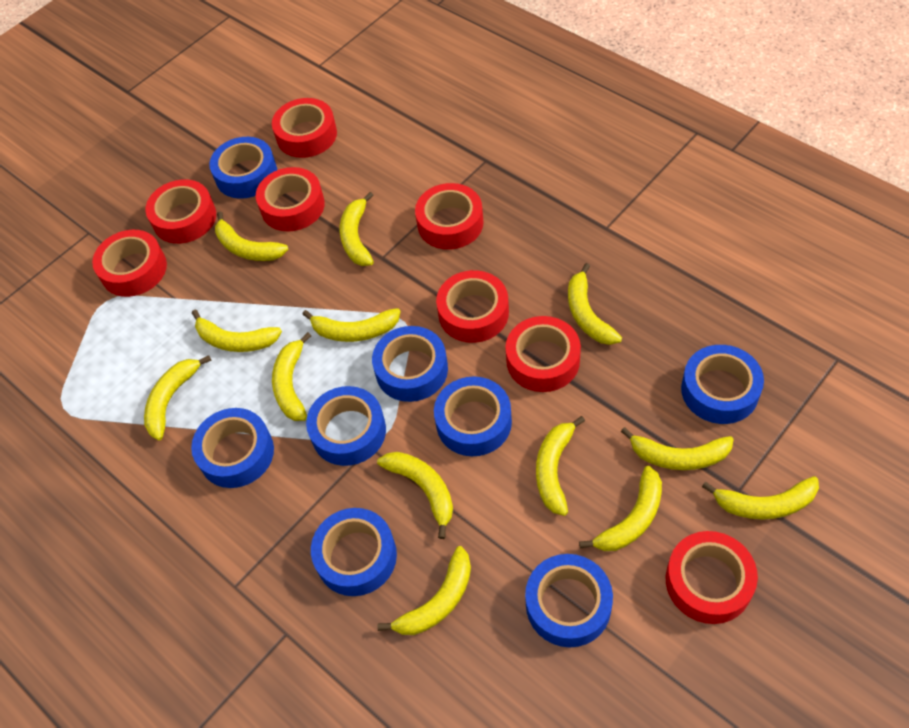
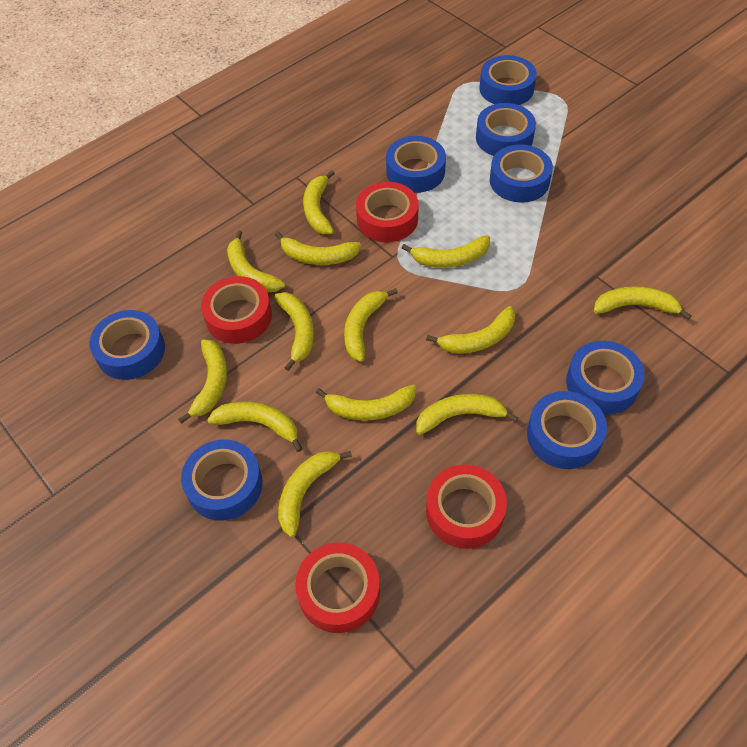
red tape: 8 -> 4

